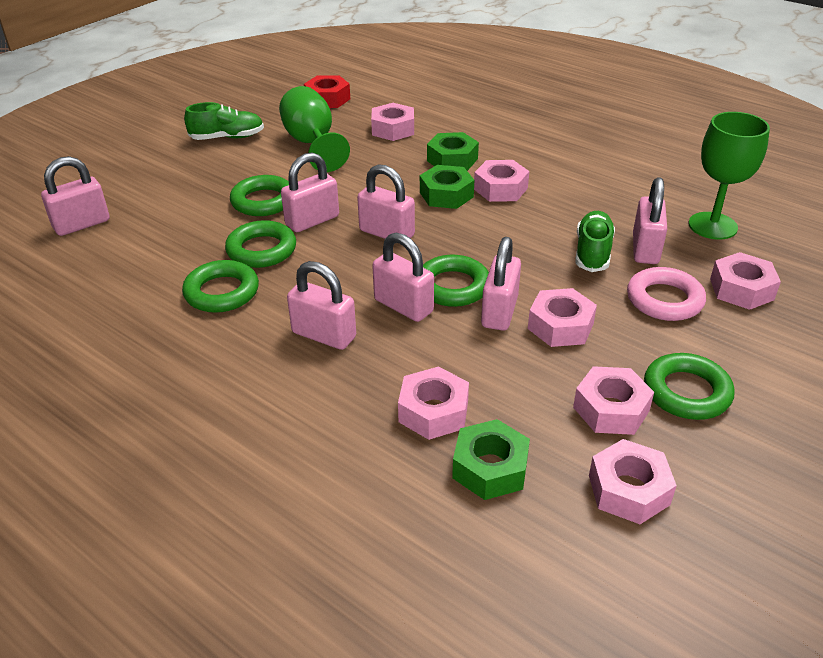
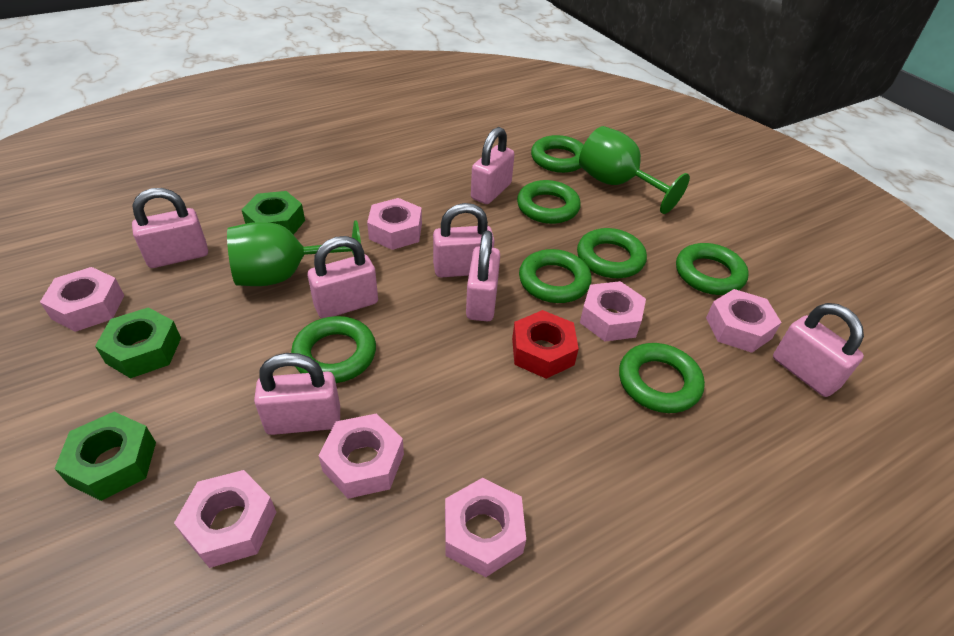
green ring: 5 -> 7
green shoe: 2 -> 0
pink ring: 1 -> 0

